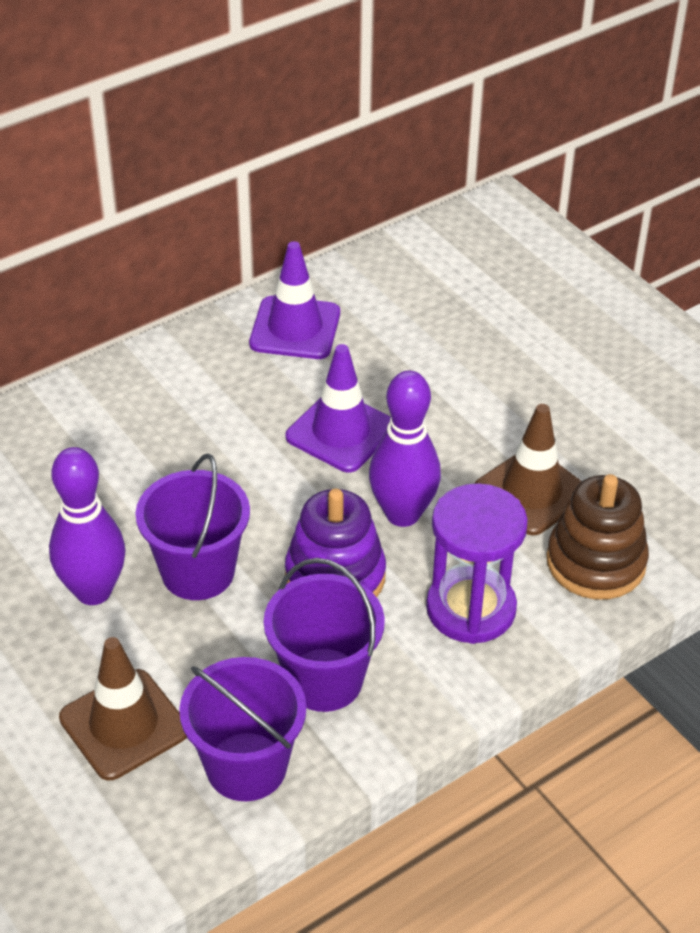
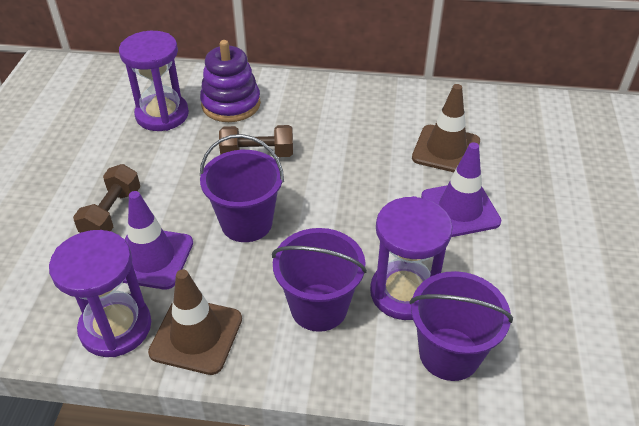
brown dumbbell: 0 -> 2
brown stacking toy: 1 -> 0
purple bowling pin: 2 -> 0
purple hourglass: 1 -> 3

